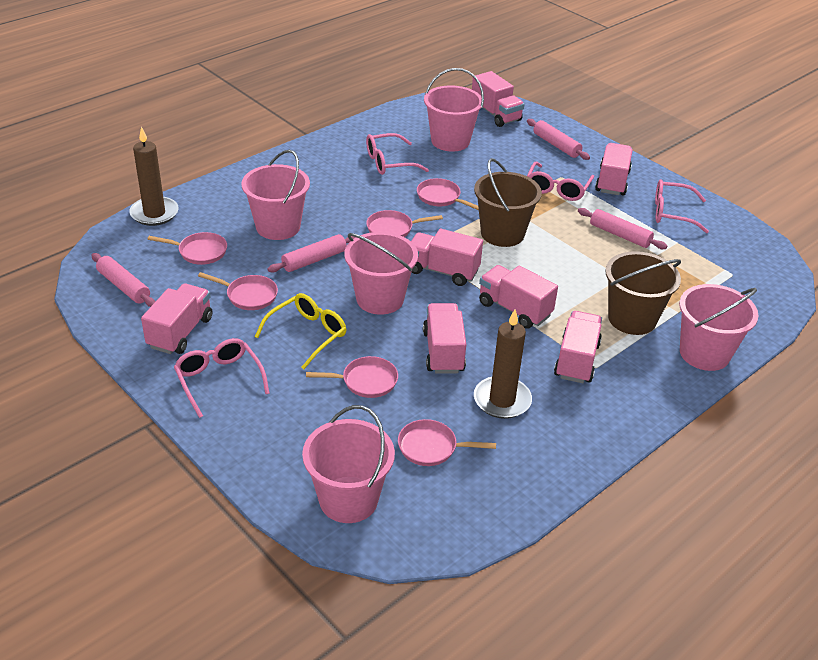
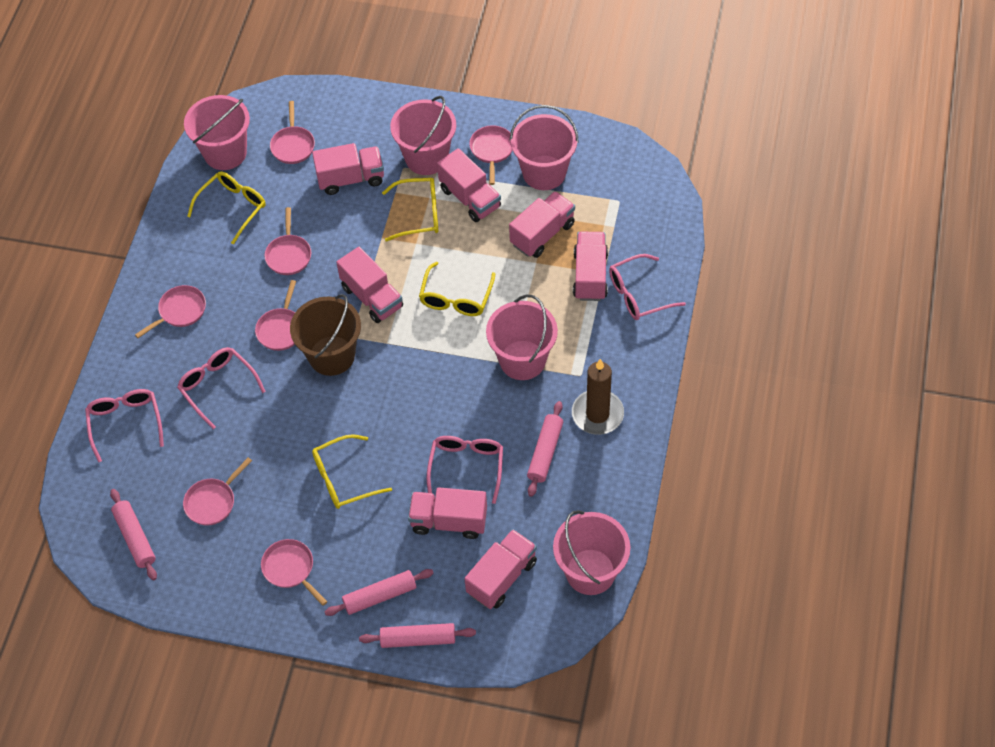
brown bucket: 2 -> 1
brown candle: 2 -> 1
pink pan: 6 -> 7
yellow glasses: 1 -> 4

